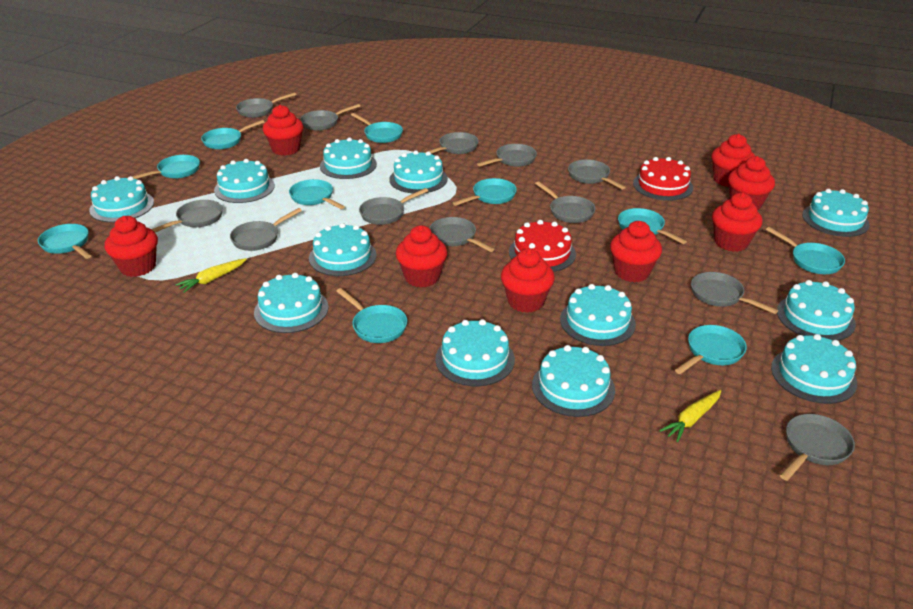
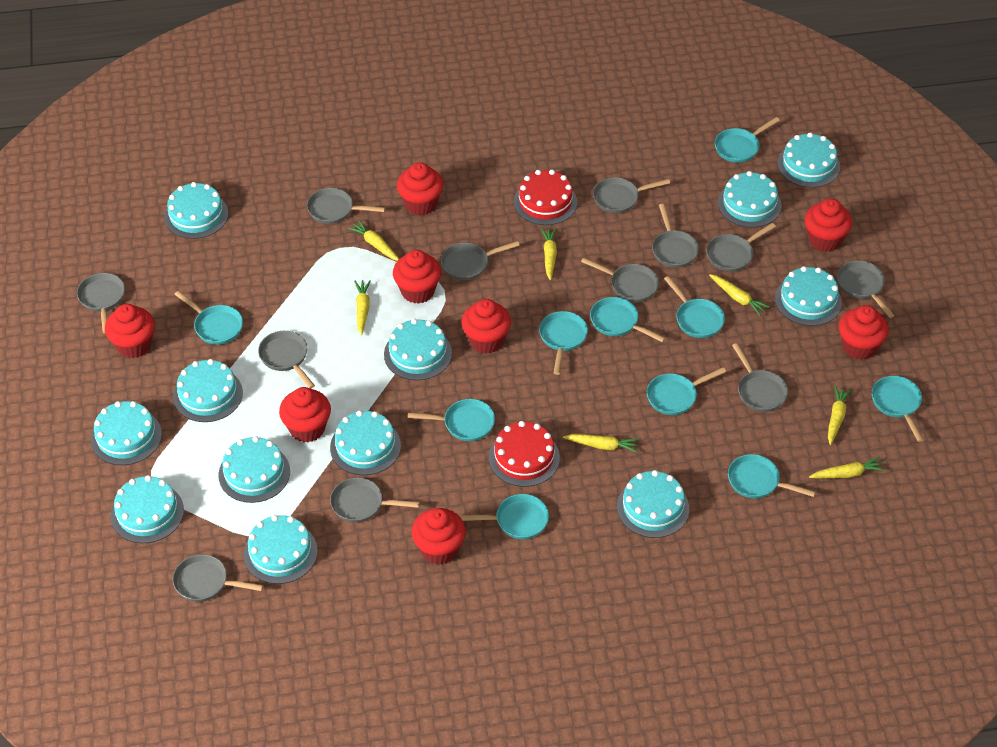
yellow carrot: 2 -> 7

